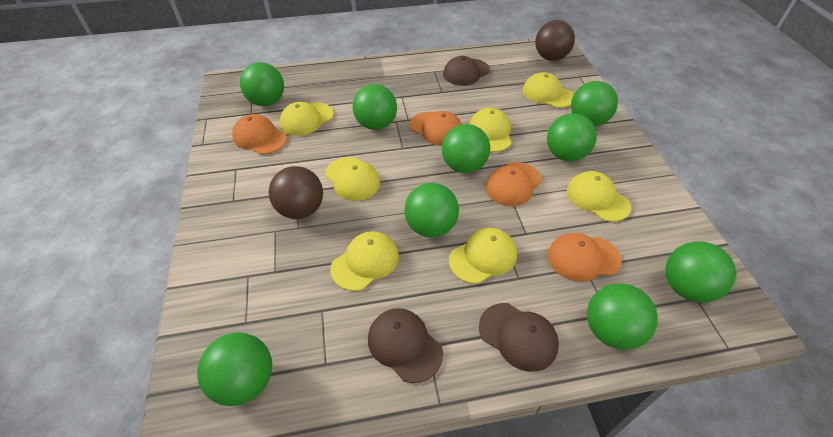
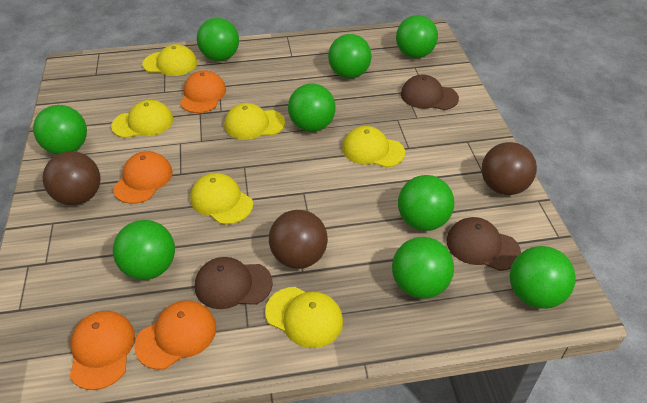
brown ball: 2 -> 3
yellow cap: 7 -> 6

